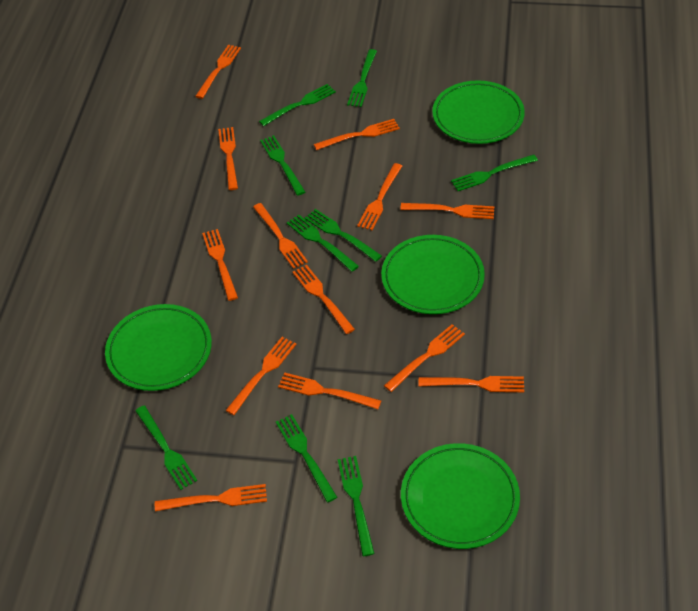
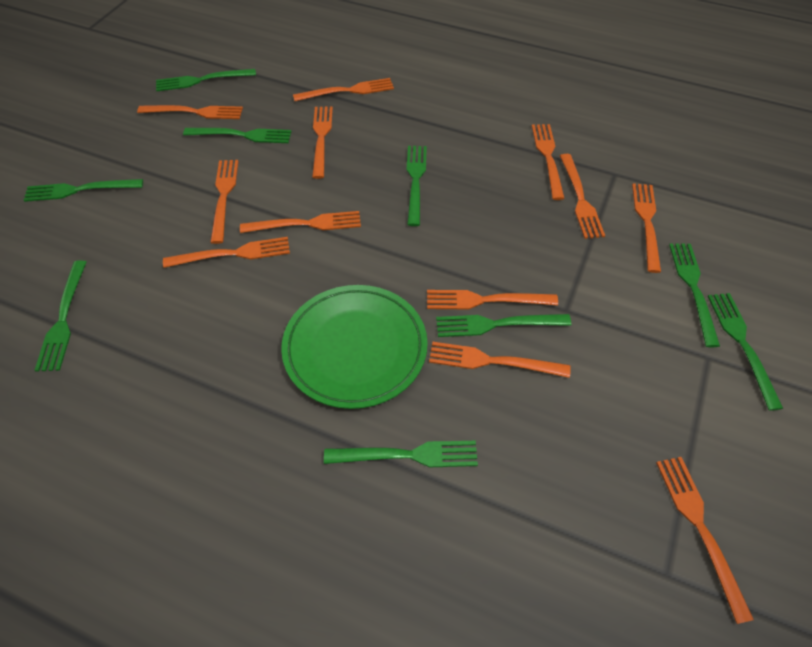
green plate: 4 -> 1
orange fork: 13 -> 12

